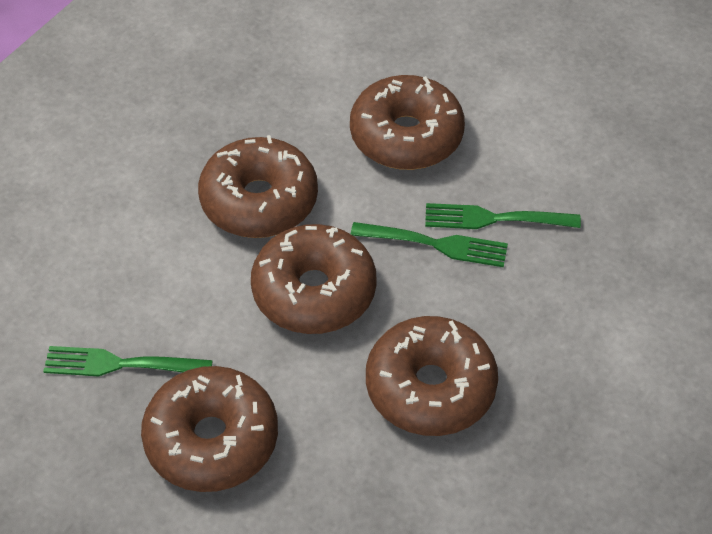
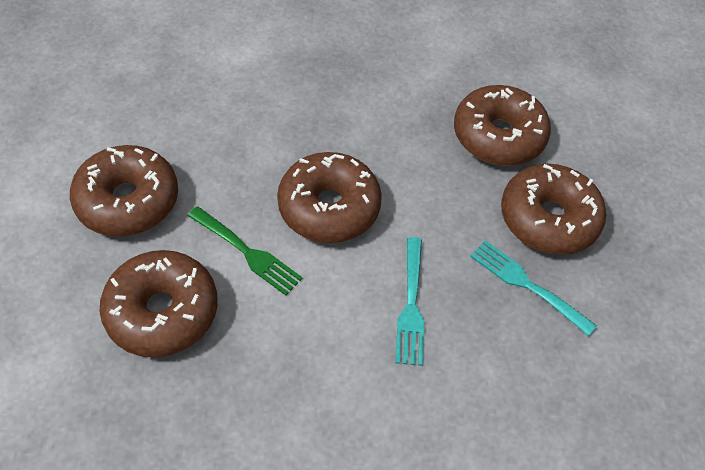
green fork: 3 -> 1
turquoise fork: 0 -> 2

